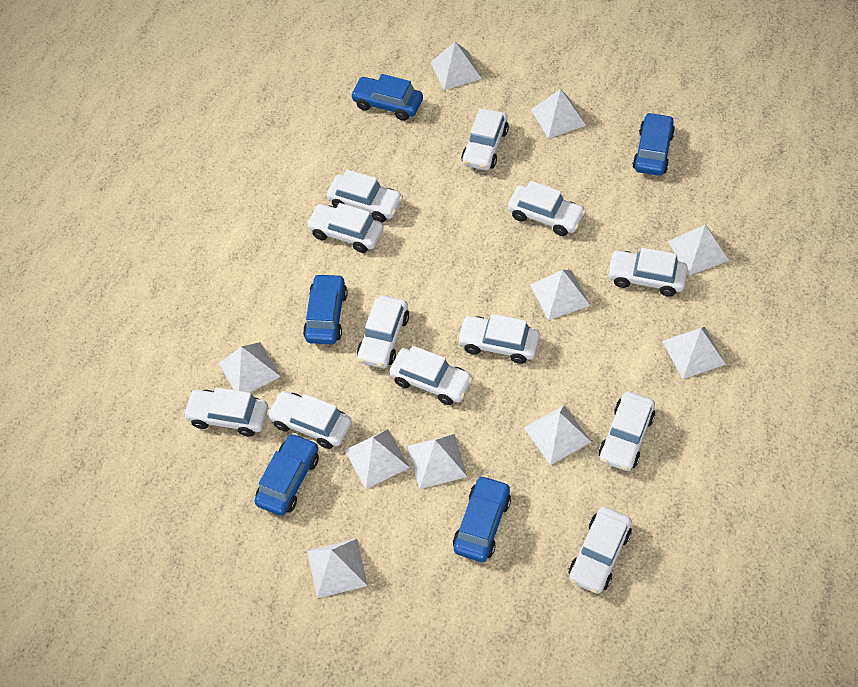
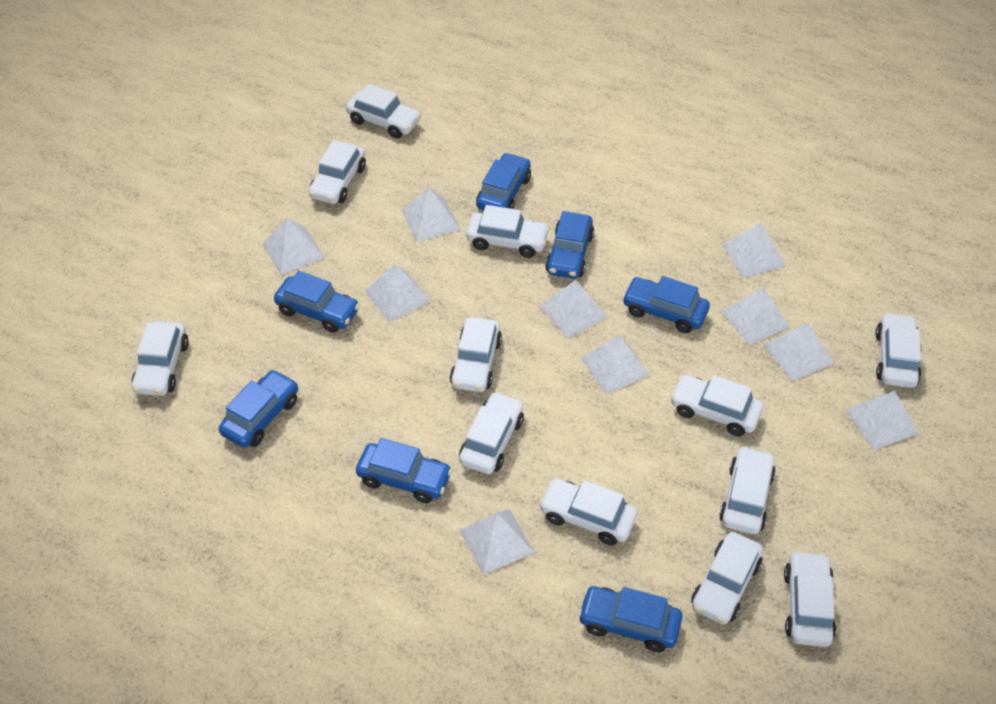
blue car: 5 -> 7

